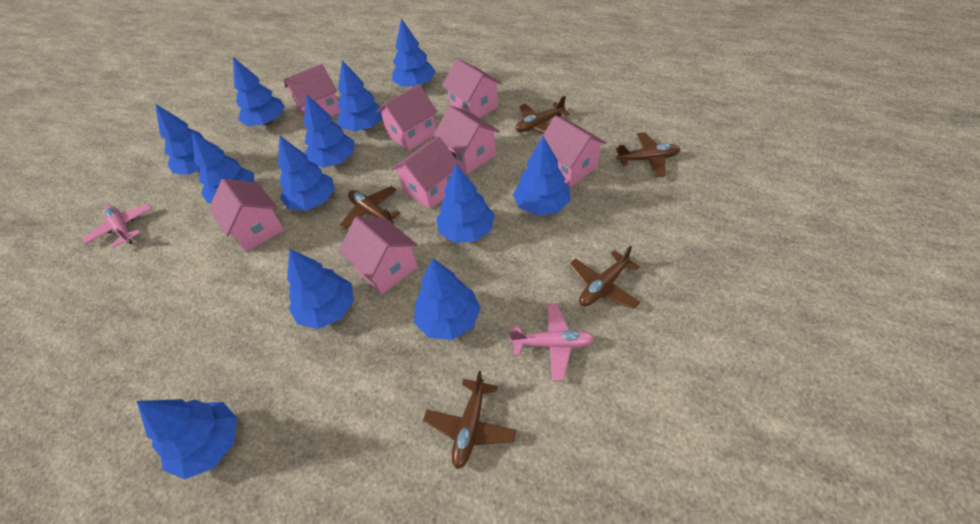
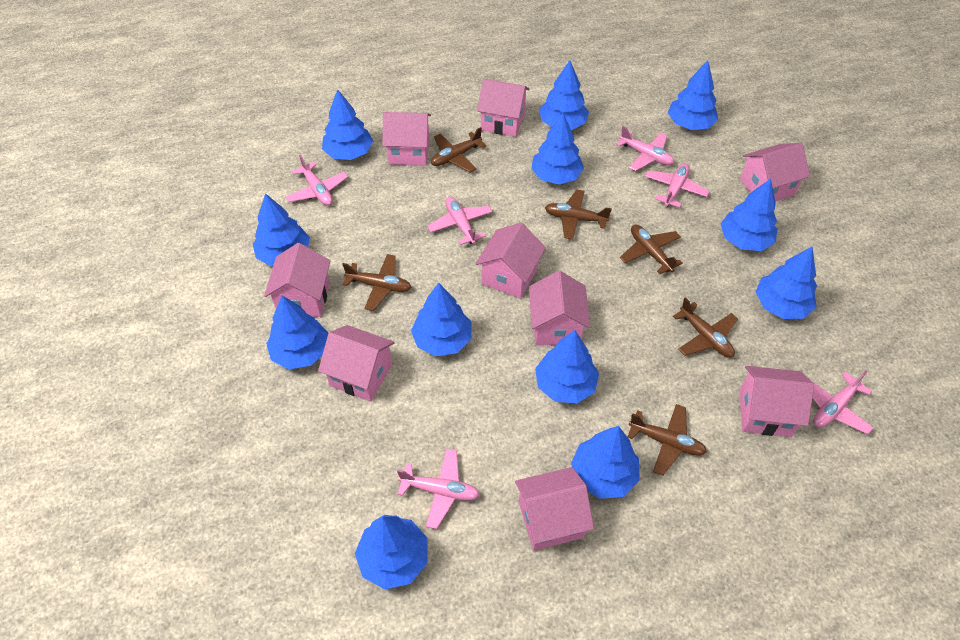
brown plane: 5 -> 6
pink house: 8 -> 9
pink plane: 2 -> 6

